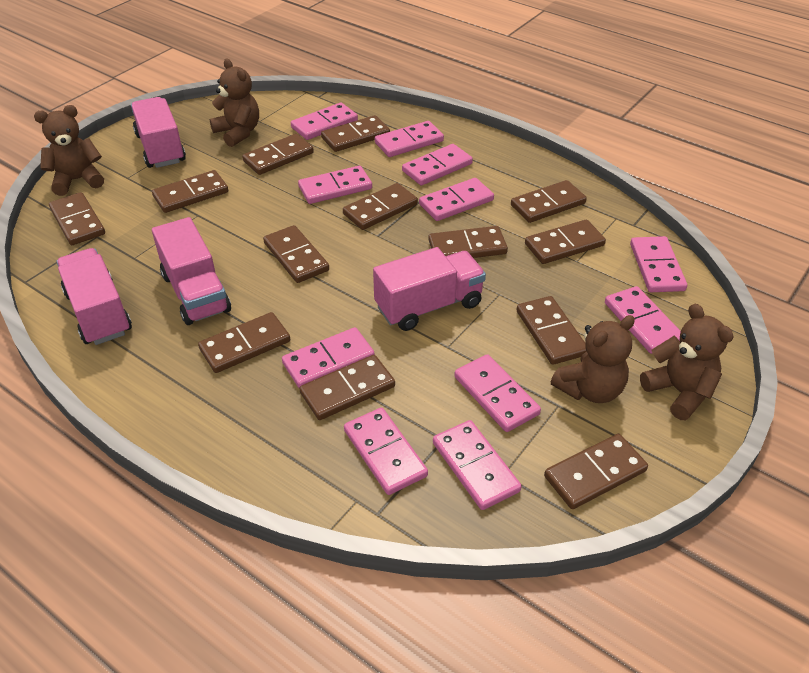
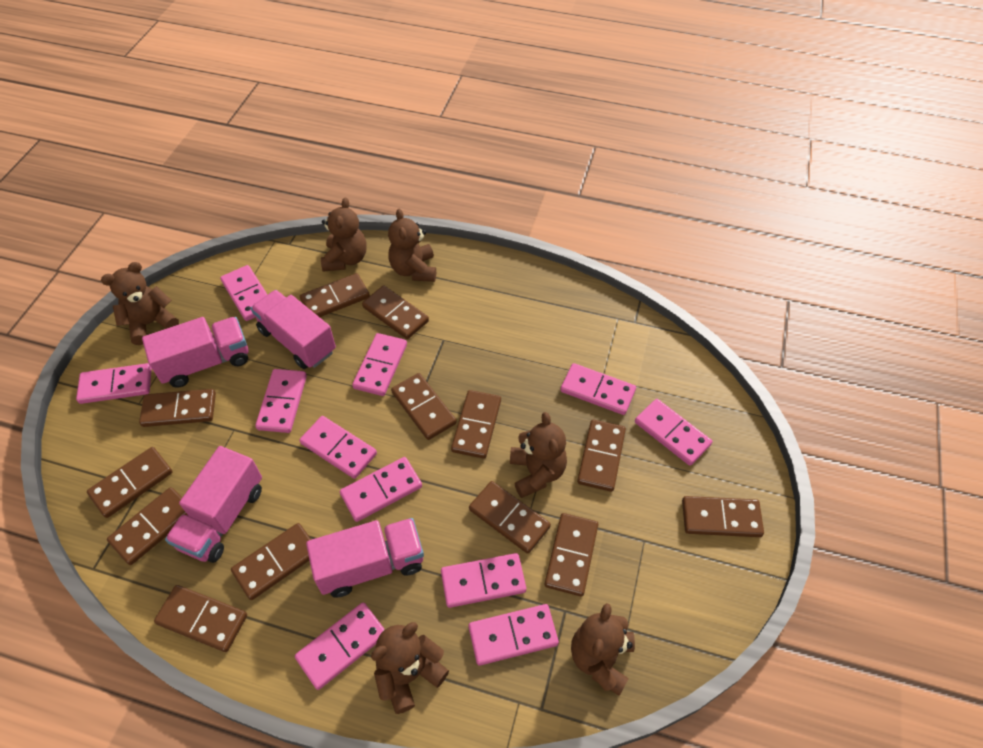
brown teddy bear: 4 -> 6

